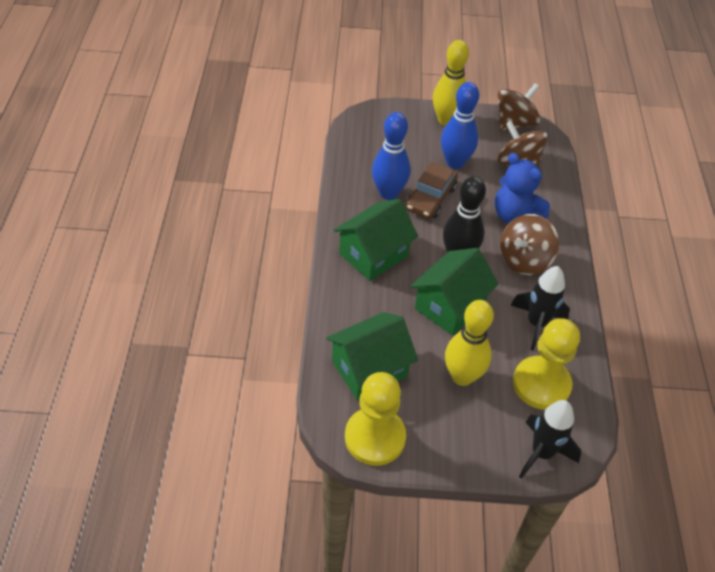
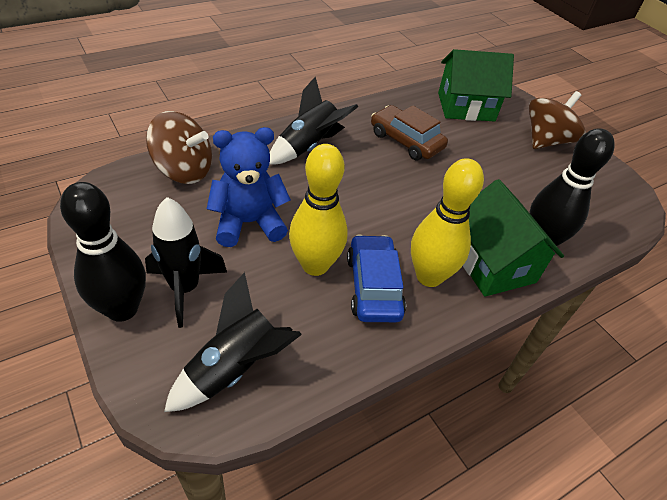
black bowling pin: 1 -> 2
black rocket: 2 -> 3
blue bowling pin: 2 -> 0
blue car: 0 -> 1
brown spinning top: 3 -> 2
green house: 3 -> 2
yellow pawn: 2 -> 0

